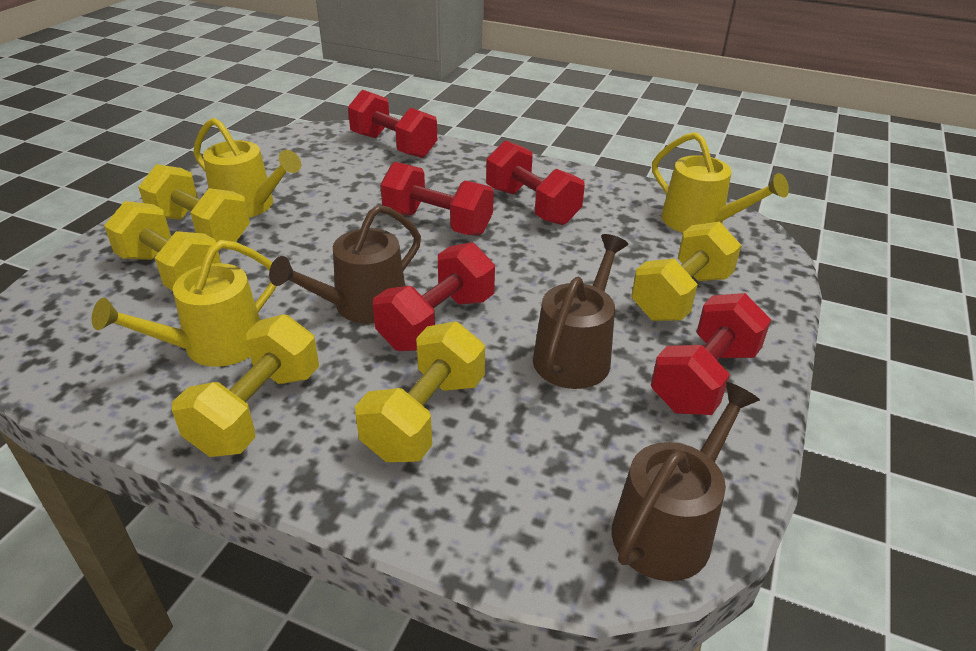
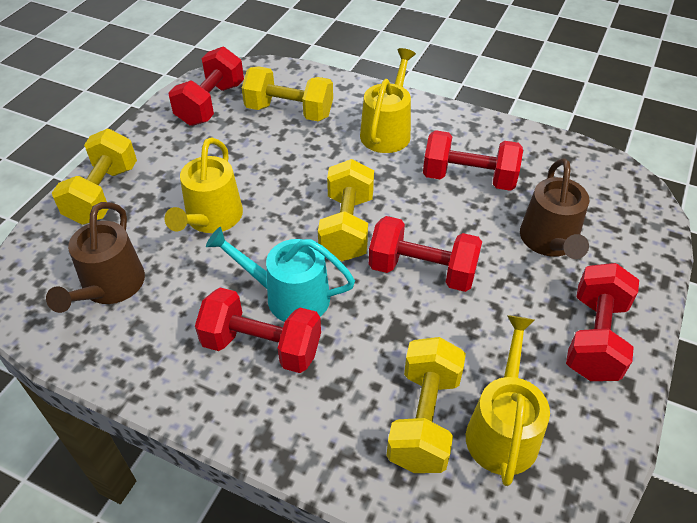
brown watering can: 3 -> 2
turquoise watering can: 0 -> 1
yellow dumbbell: 5 -> 4

